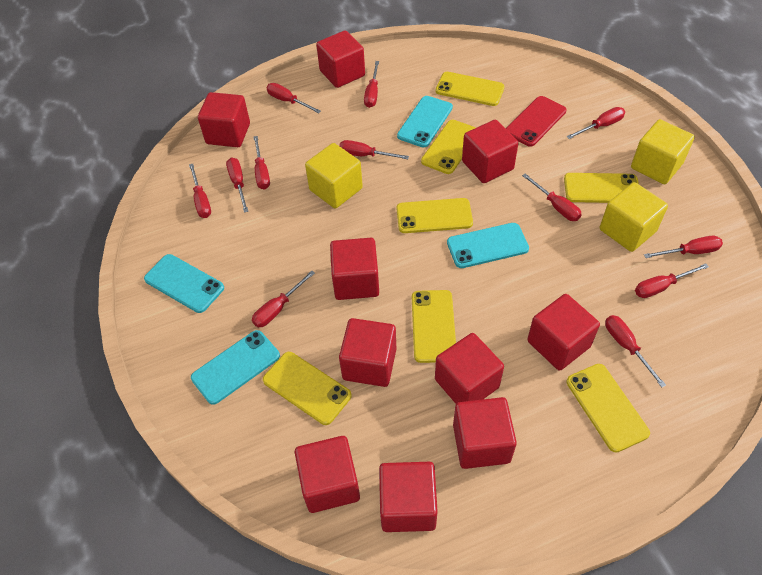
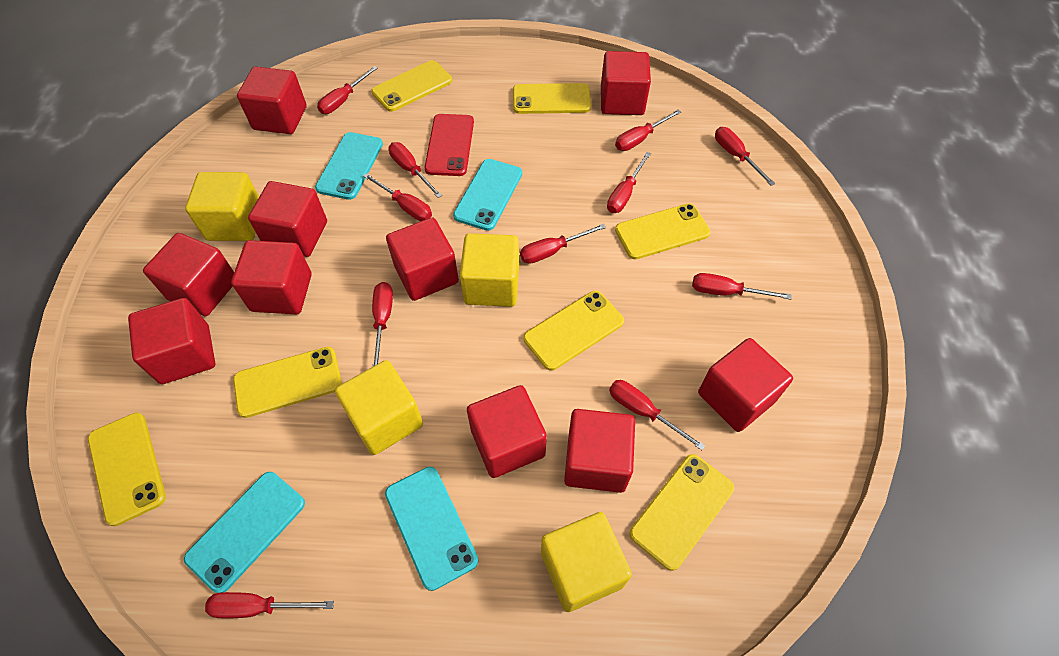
red screwdriver: 12 -> 11
yellow cube: 3 -> 4

